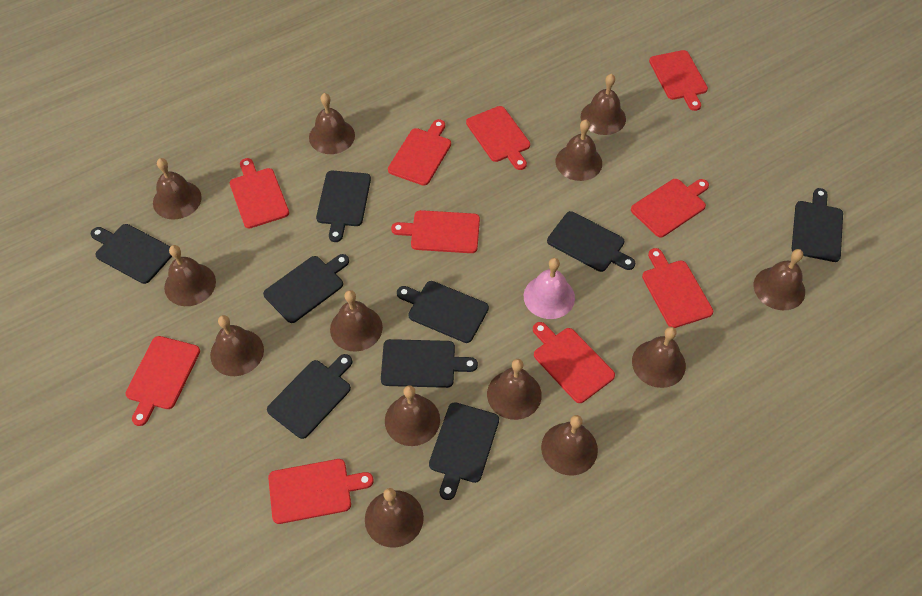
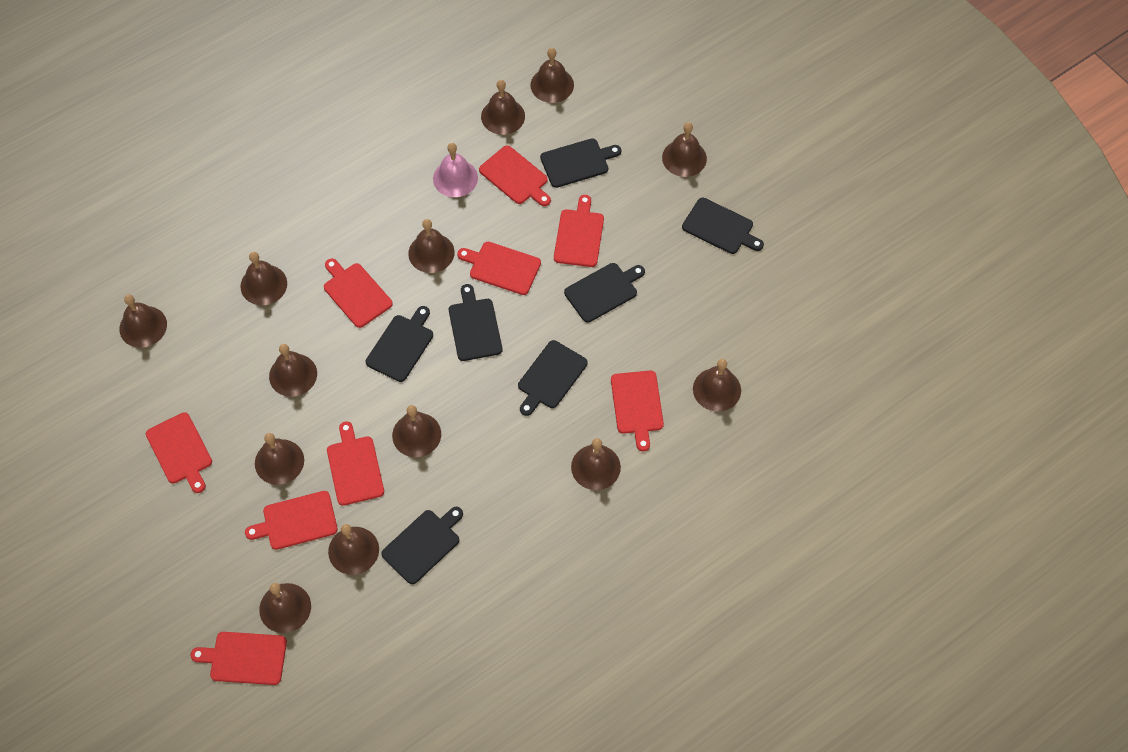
black cutting board: 9 -> 7
red cutting board: 10 -> 9

